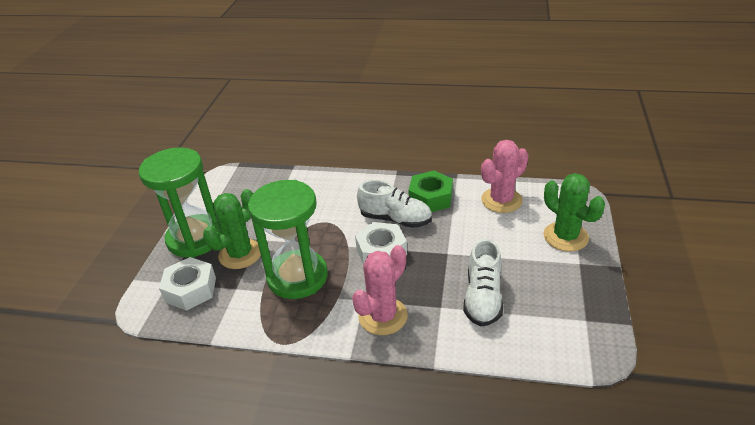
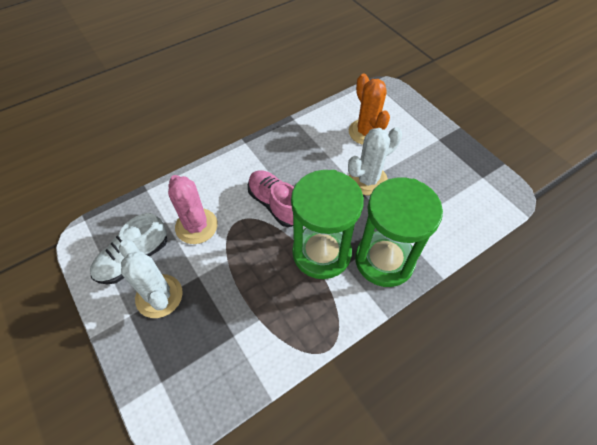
green cactus: 2 -> 0
green nut: 1 -> 0
orange cactus: 0 -> 1
pink cactus: 2 -> 1
pink shoe: 0 -> 1
white cactus: 0 -> 2
white nut: 2 -> 0
white shoe: 2 -> 1

